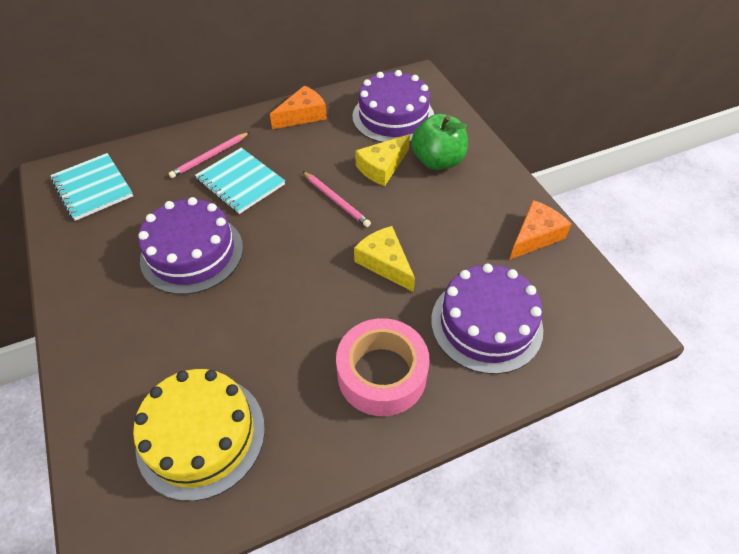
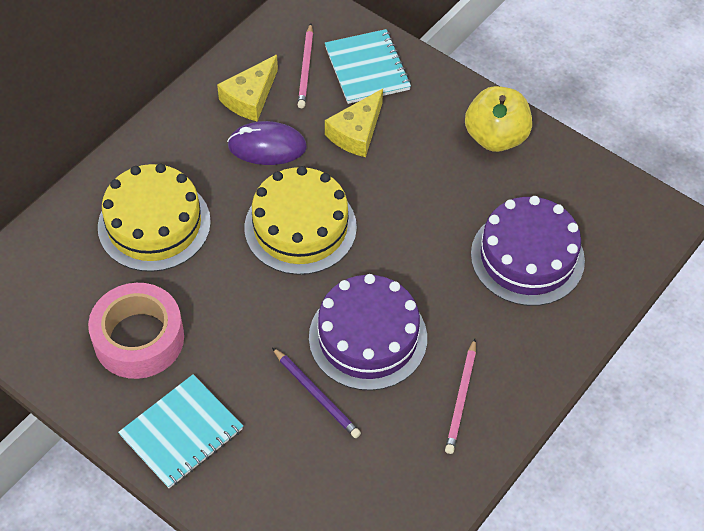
green apple: 1 -> 0
orange cheese: 2 -> 0
purple cake: 3 -> 2
purple mouse: 0 -> 1
purple pencil: 0 -> 1
yellow apple: 0 -> 1
yellow cake: 1 -> 2

